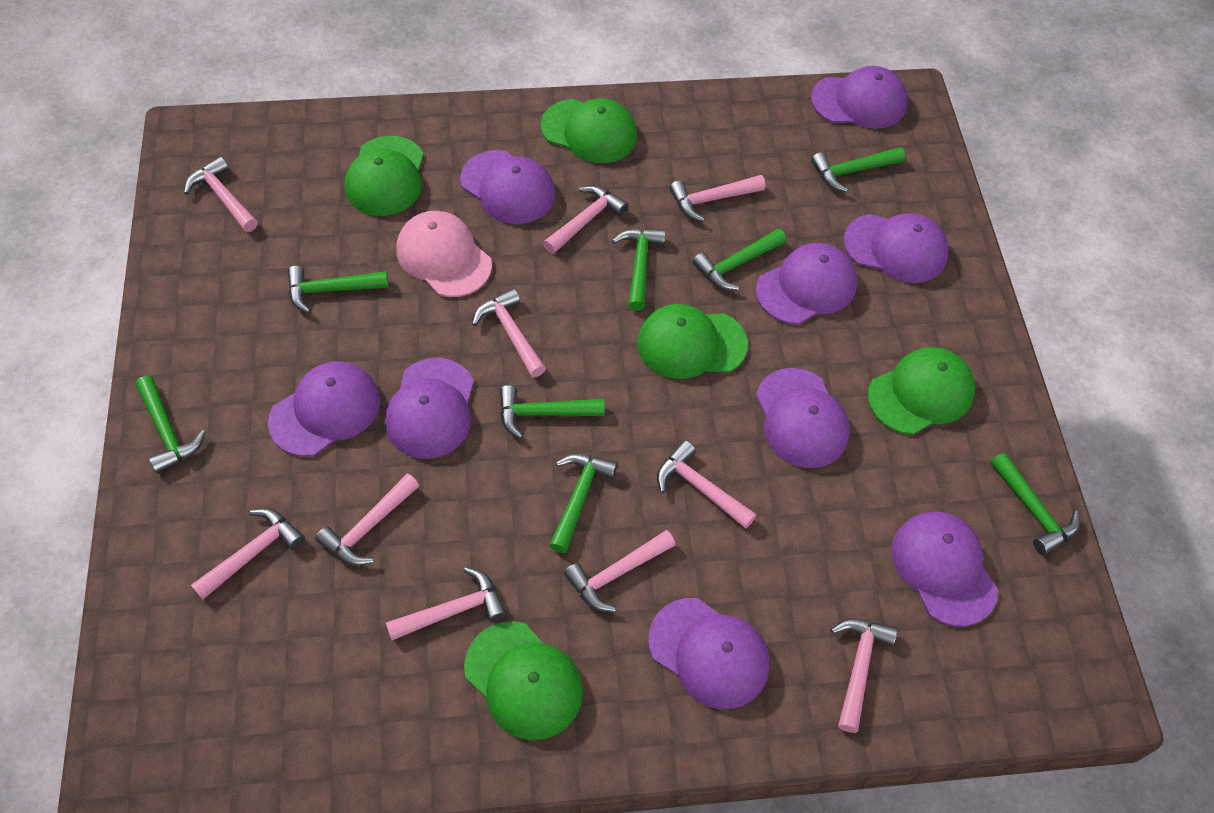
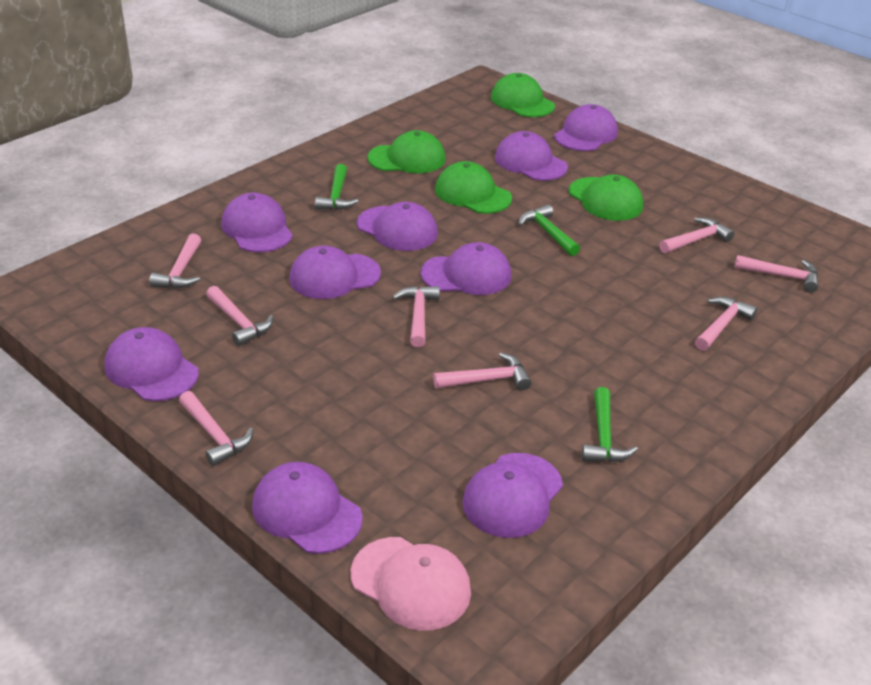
green cap: 5 -> 4
green hammer: 8 -> 3
pink hammer: 10 -> 8

